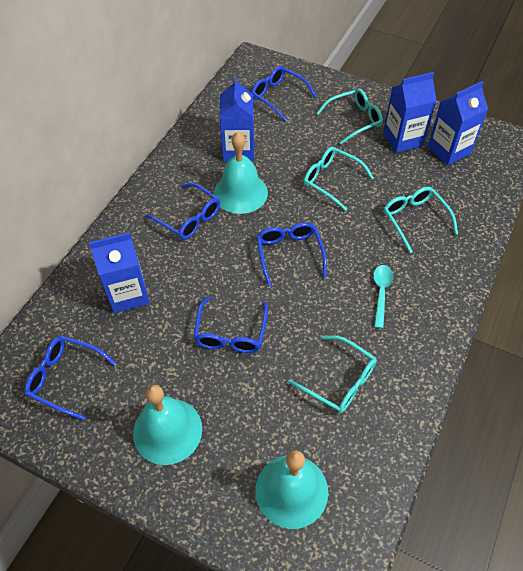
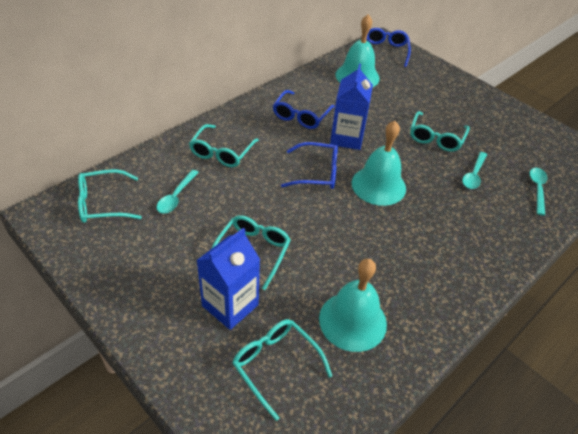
blue carton: 4 -> 2
blue glasses: 5 -> 3
turquoise glasses: 4 -> 5
turquoise spoon: 1 -> 3

